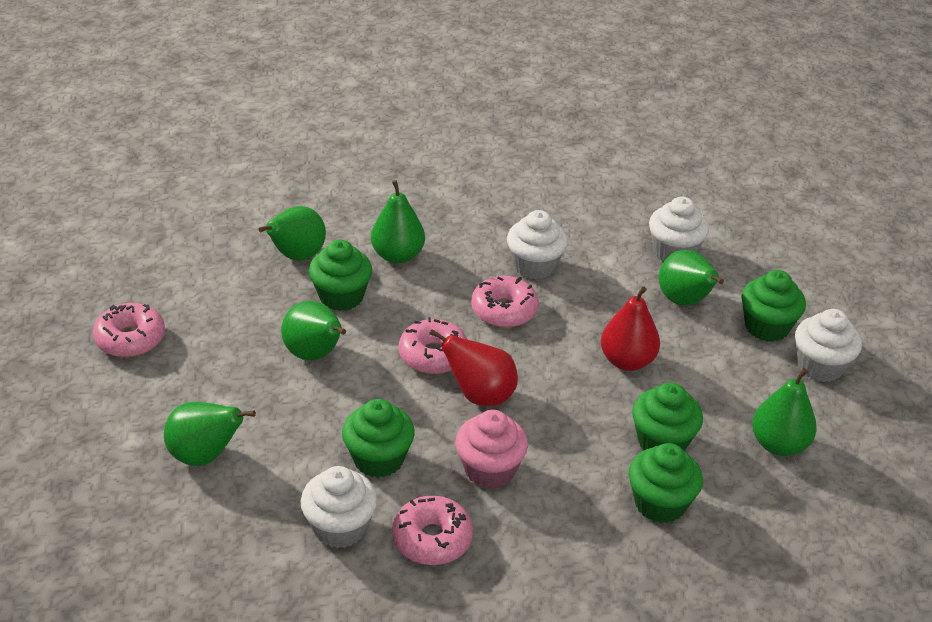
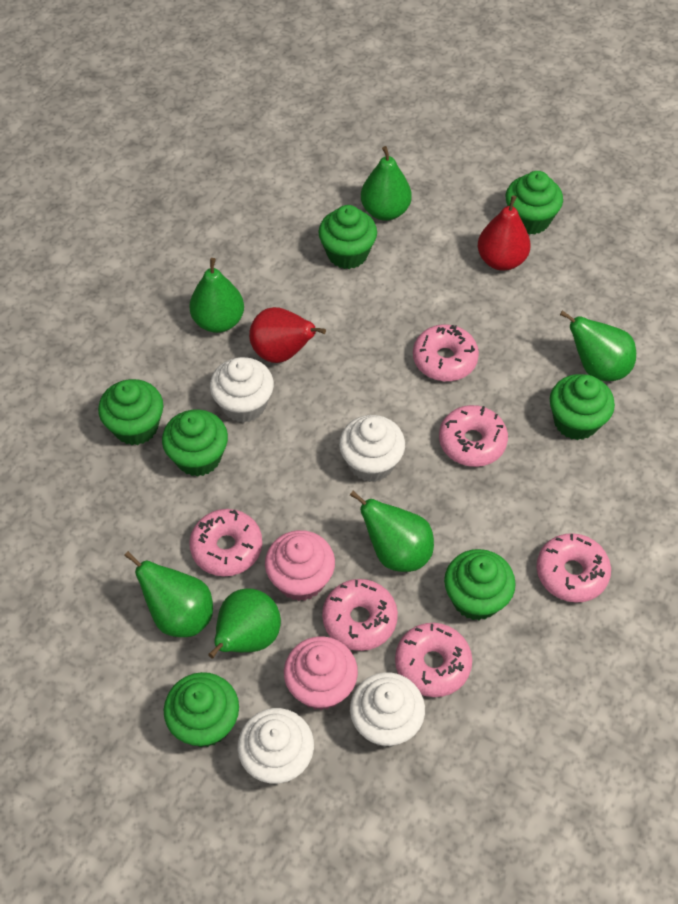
green cupcake: 5 -> 7
pink cupcake: 1 -> 2
pink donut: 4 -> 6

